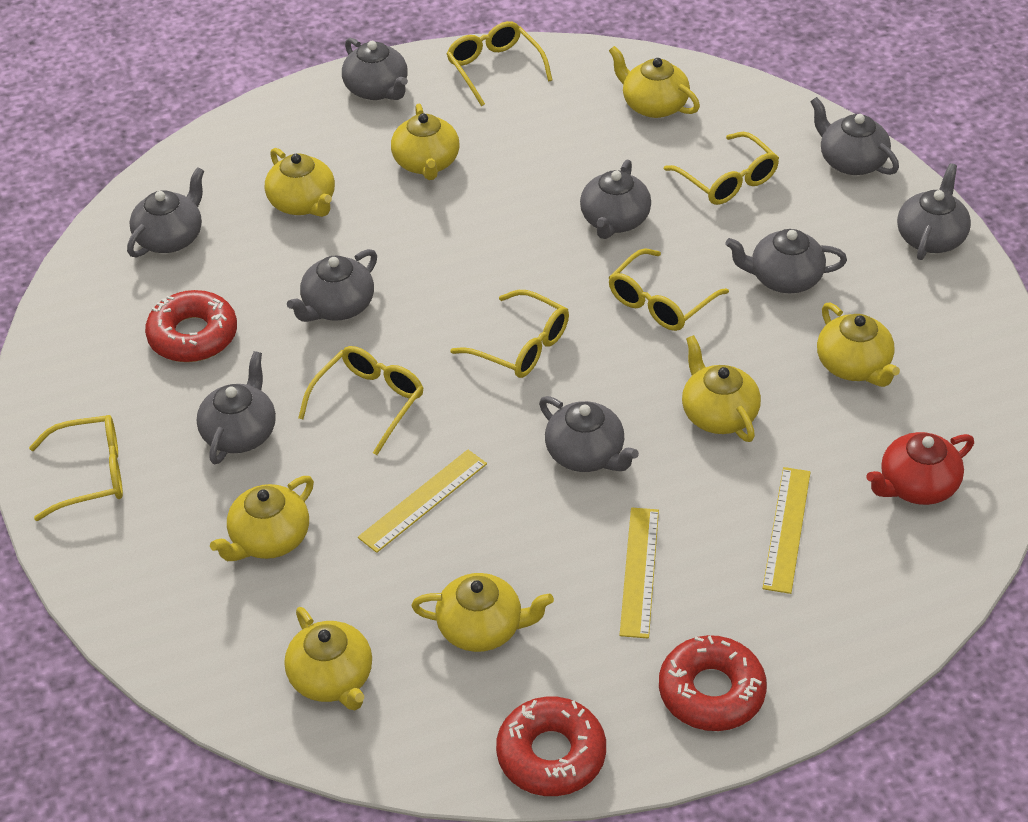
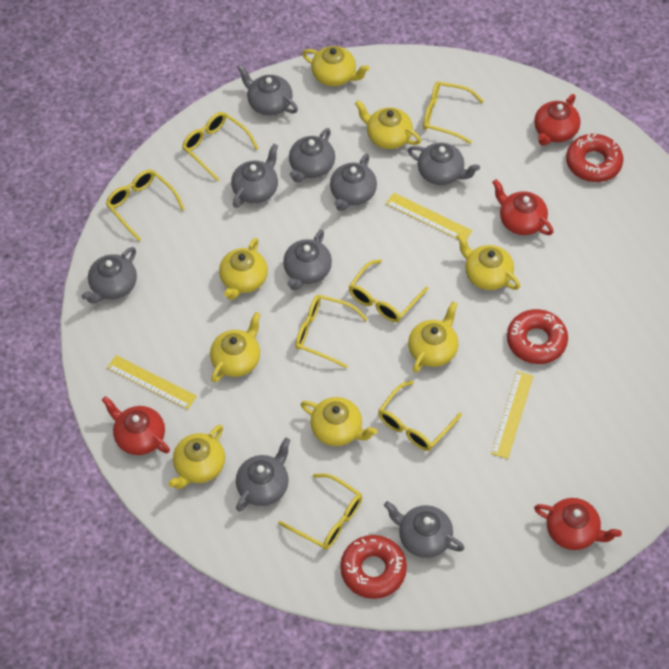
red teapot: 1 -> 4
yellow glasses: 6 -> 7

